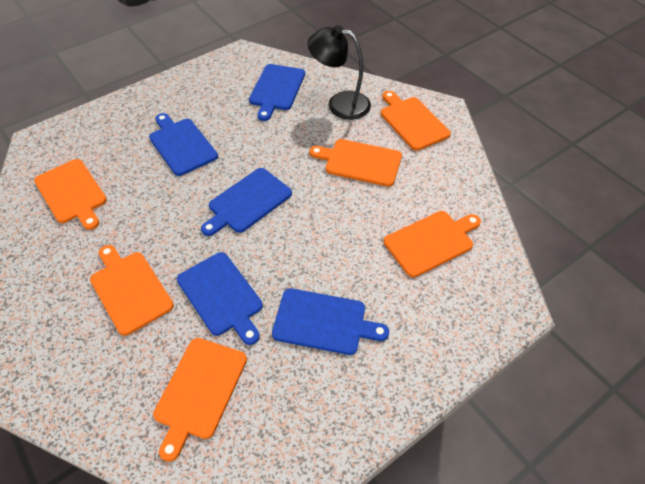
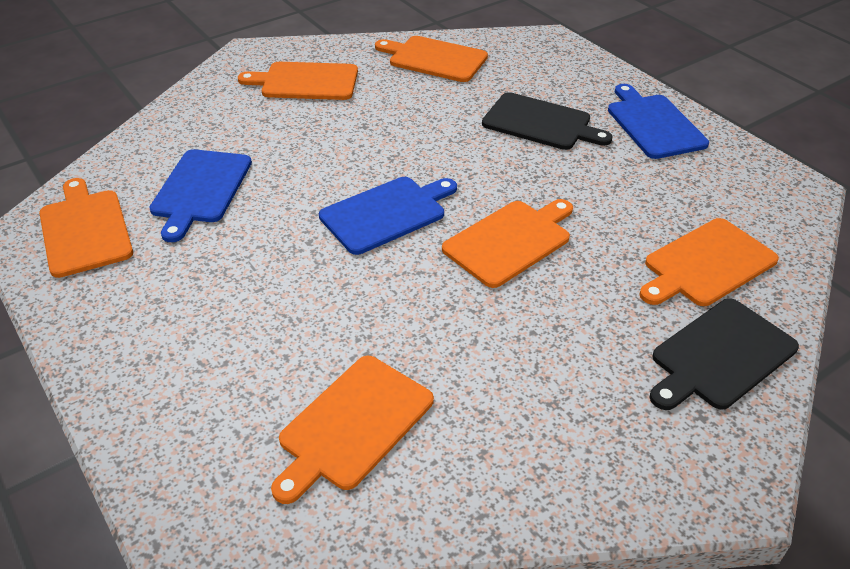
black cutting board: 0 -> 2
black lamp: 1 -> 0
blue cutting board: 5 -> 3

